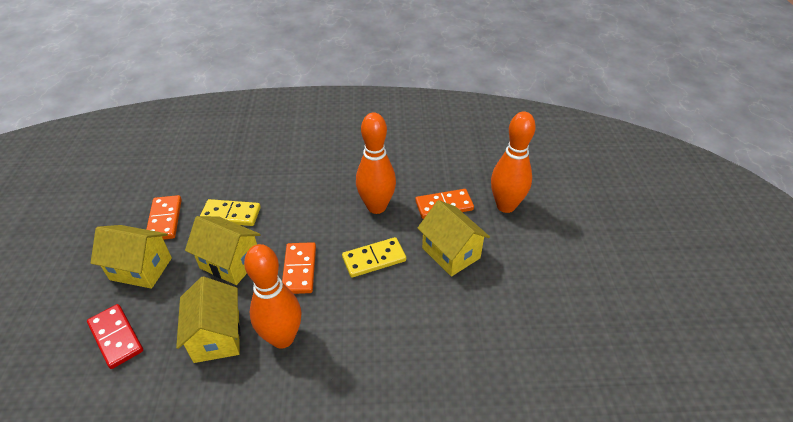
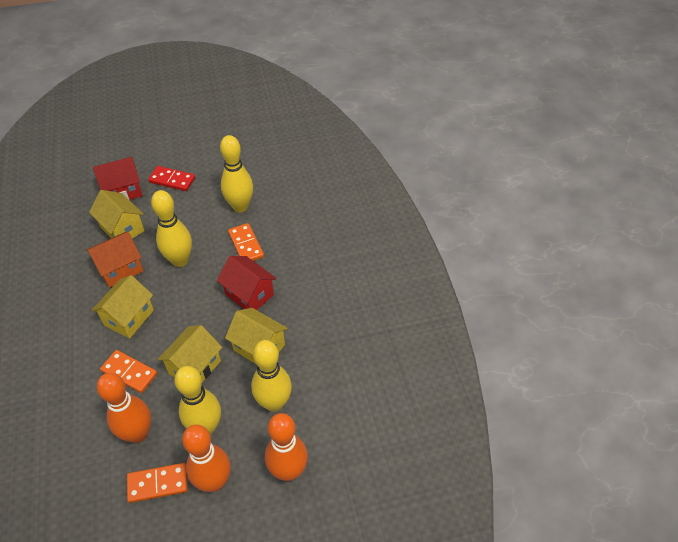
orange house: 0 -> 1
red house: 0 -> 2
yellow bowling pin: 0 -> 4
yellow domino: 2 -> 0

